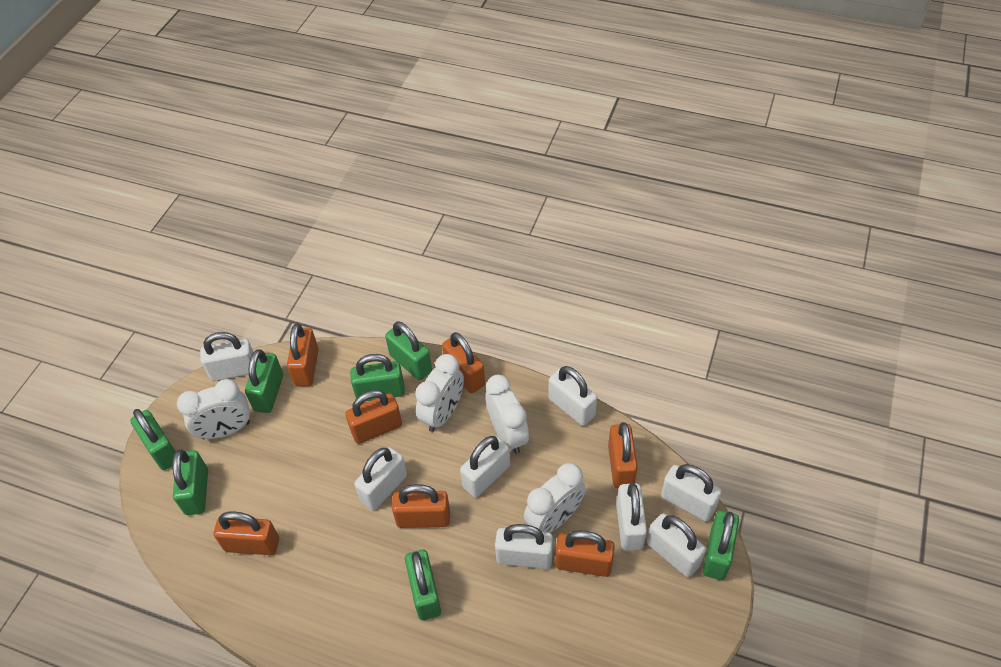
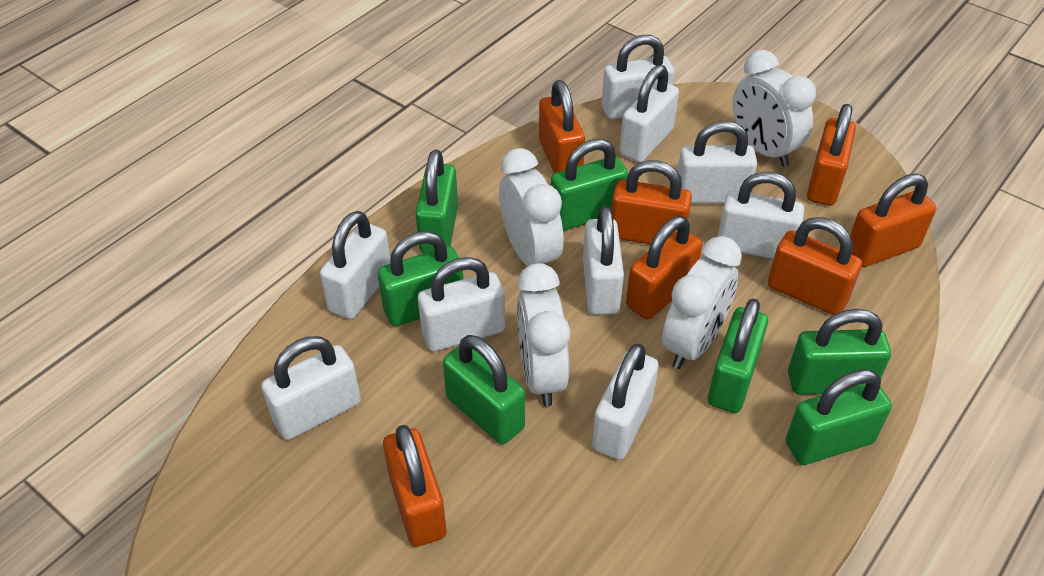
white padlock: 8 -> 9

